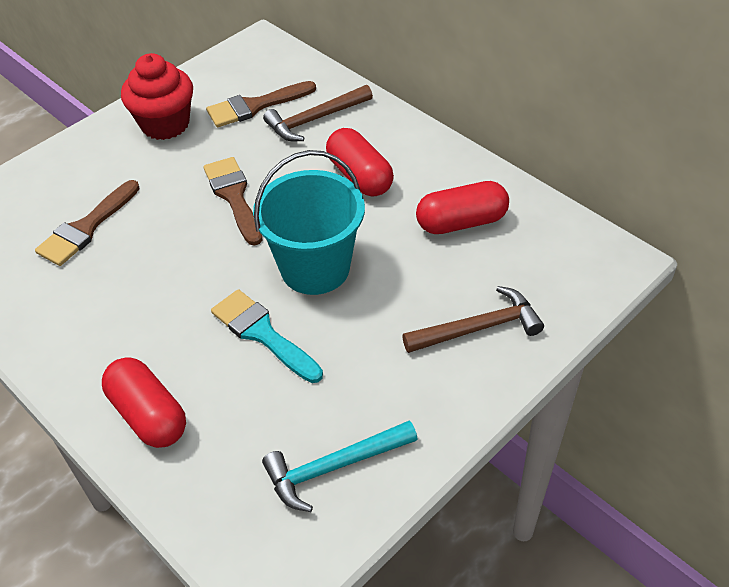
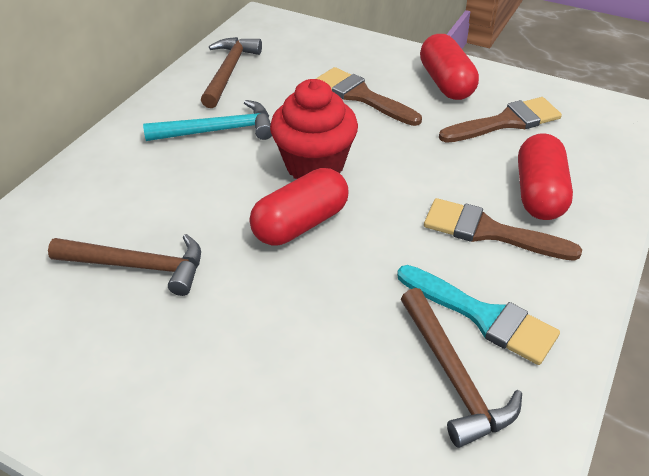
brown hammer: 2 -> 3
turquoise bucket: 1 -> 0

